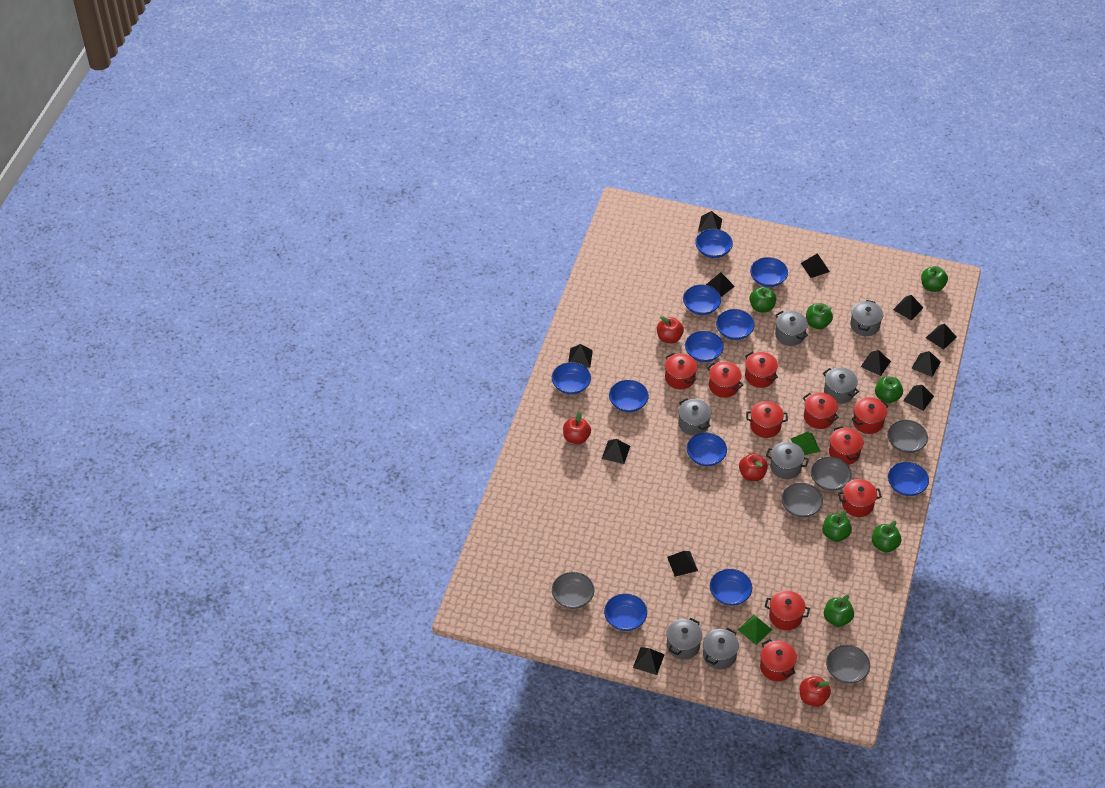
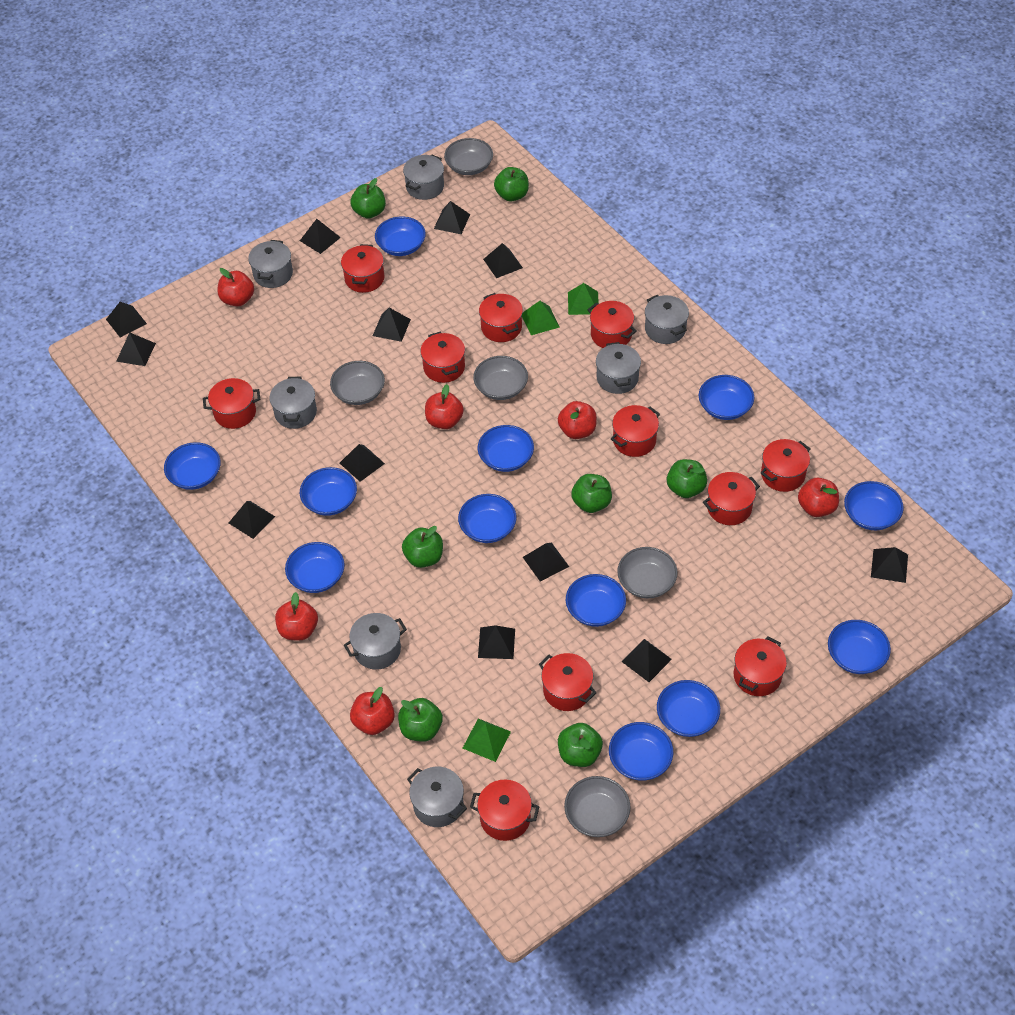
blue bowl: 11 -> 12
green pyramid: 2 -> 3
red apple: 4 -> 6
red pot: 10 -> 11

